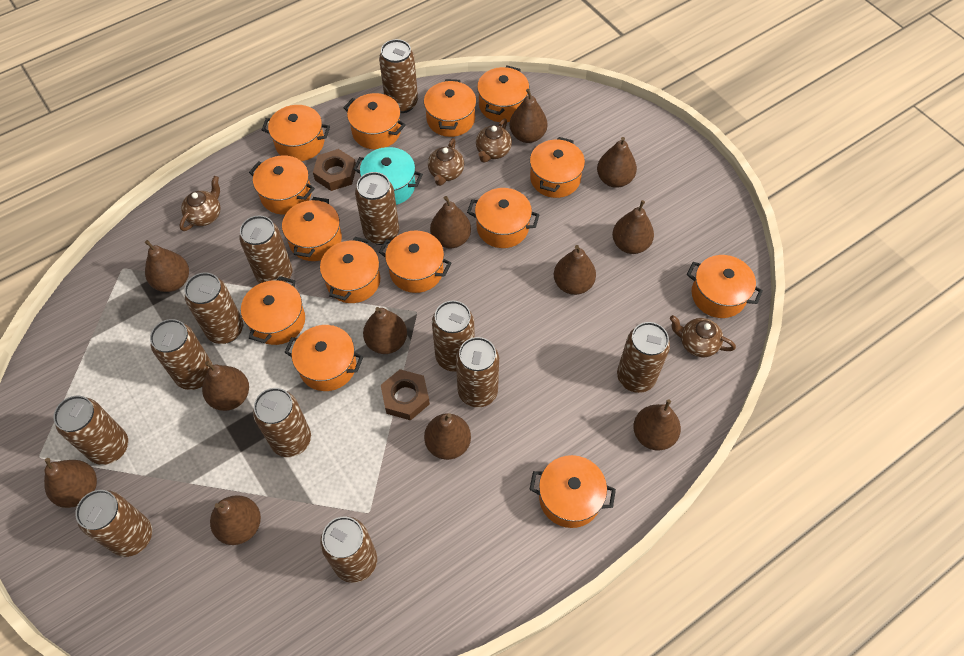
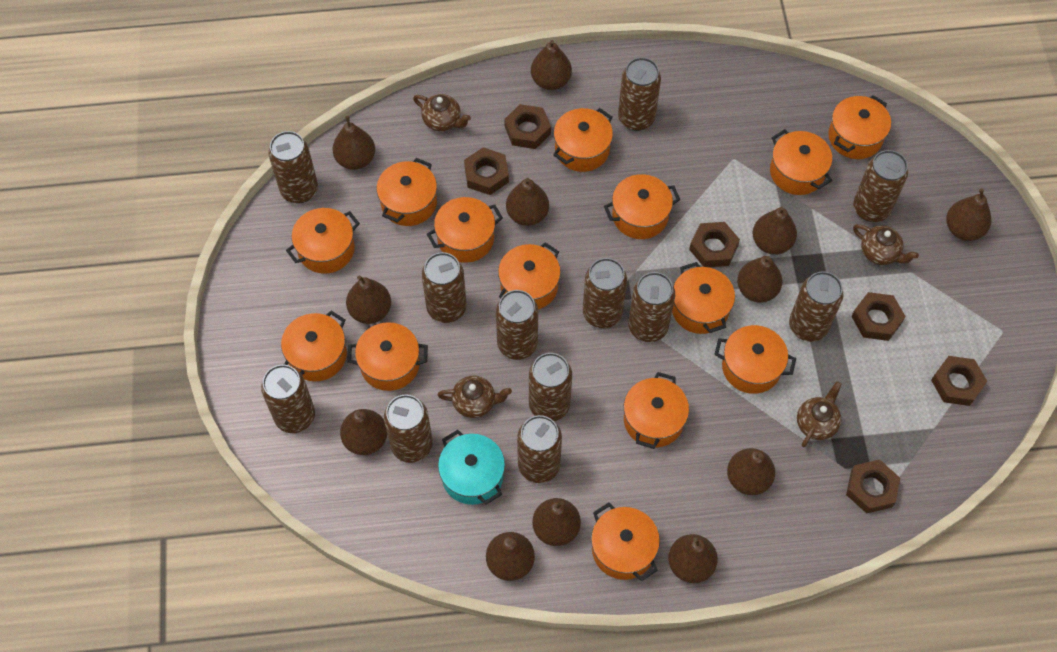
brown nut: 2 -> 6

